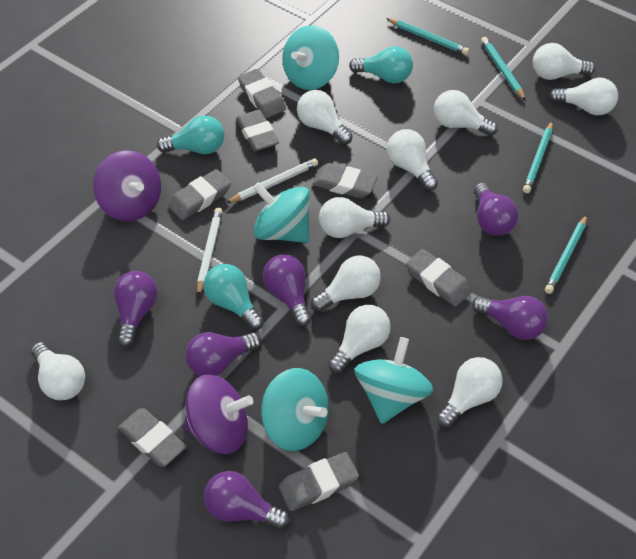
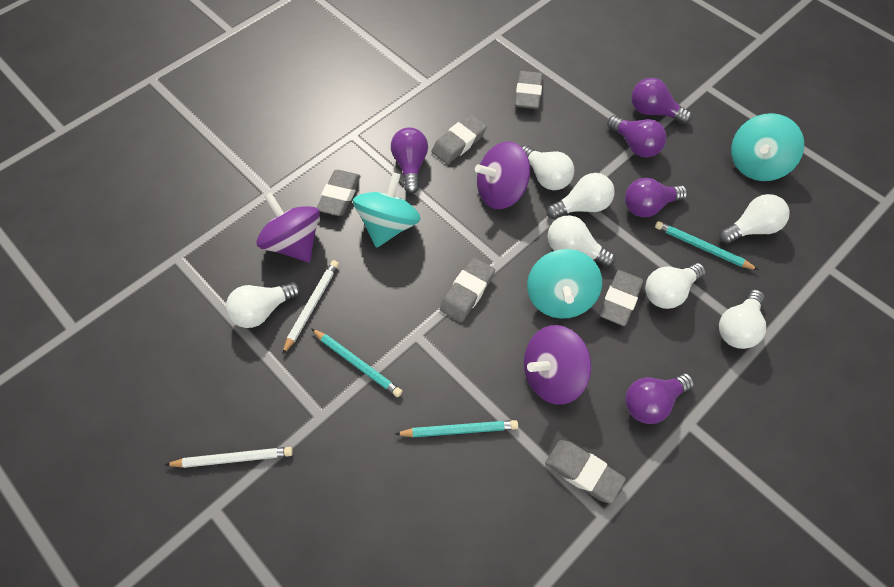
grey eraser: 7 -> 6
purple light bulb: 6 -> 5
purple spinning top: 2 -> 3
turquoise light bulb: 3 -> 0
turquoise pencil: 4 -> 3
turquoise spinning top: 4 -> 3
white light bulb: 10 -> 7

